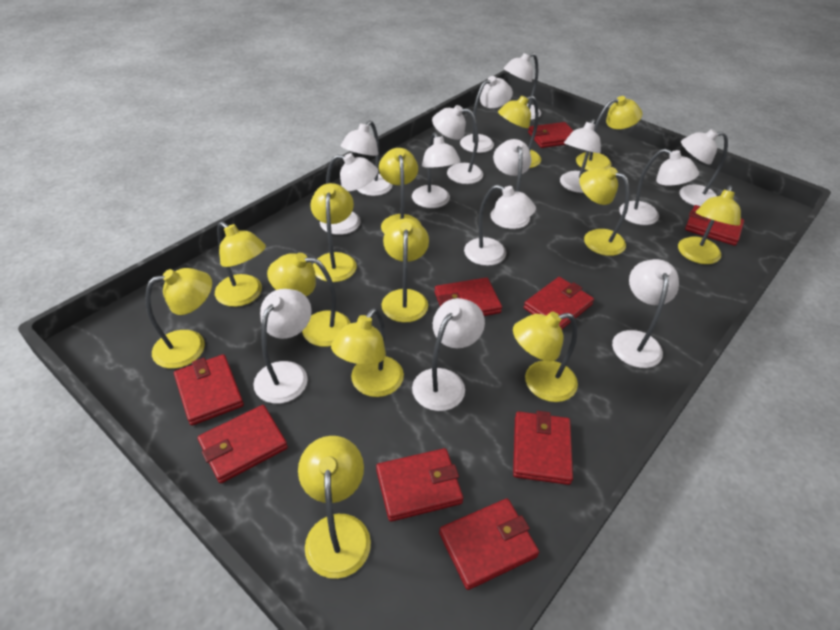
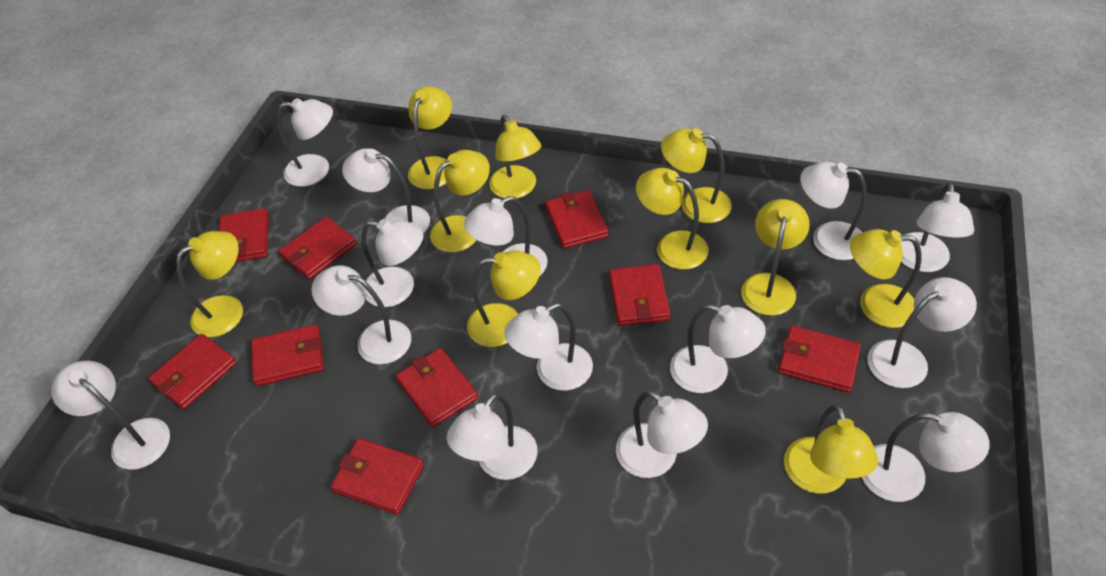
yellow lamp: 13 -> 10

